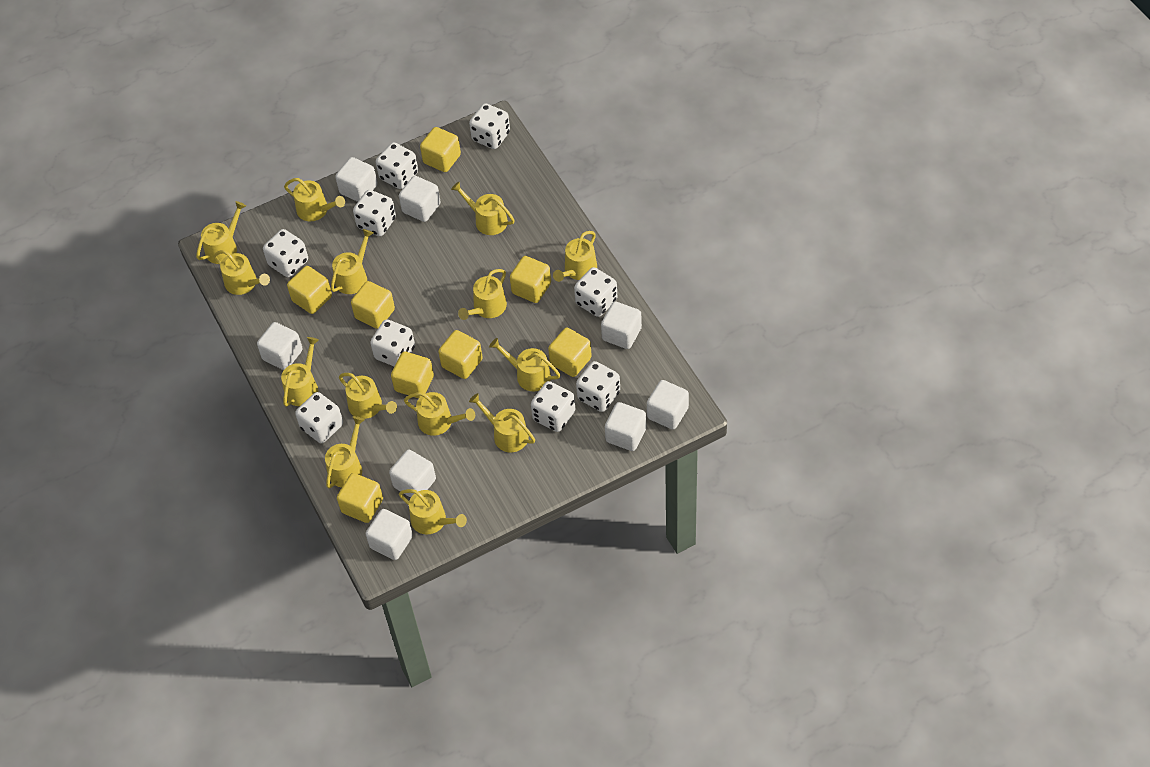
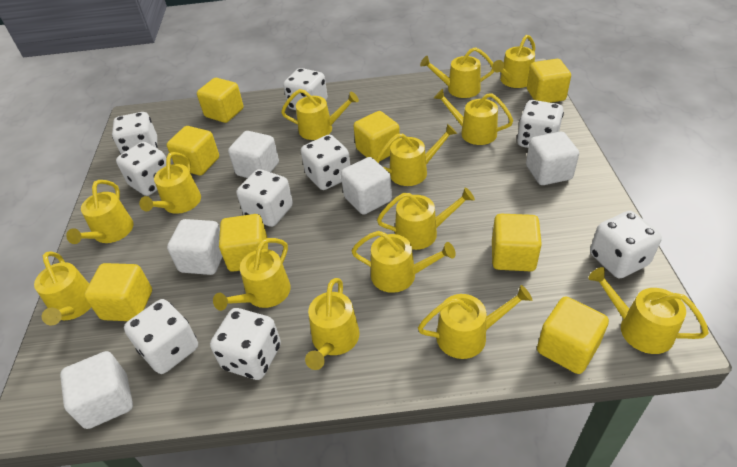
white cube: 8 -> 5

